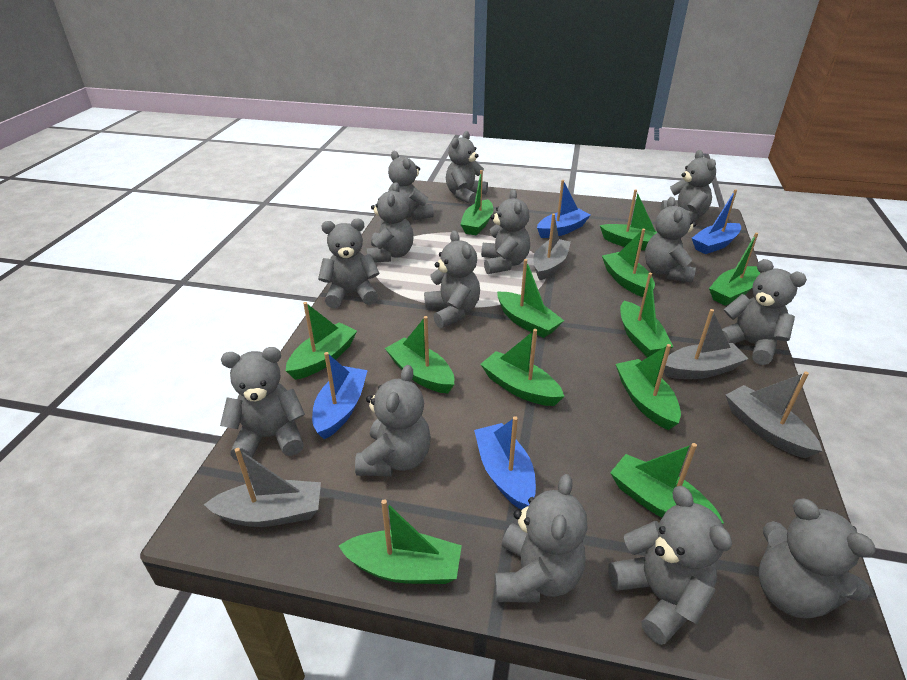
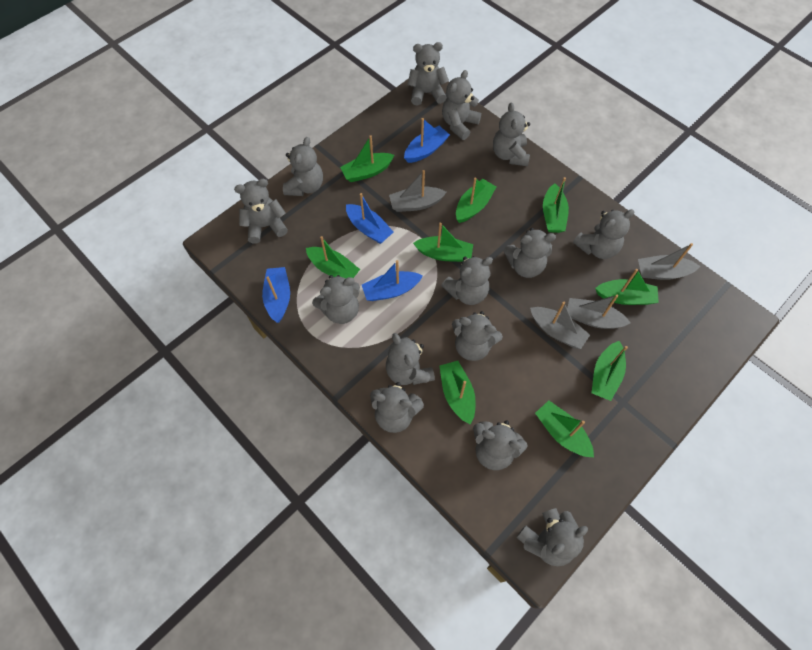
green boat: 12 -> 9

